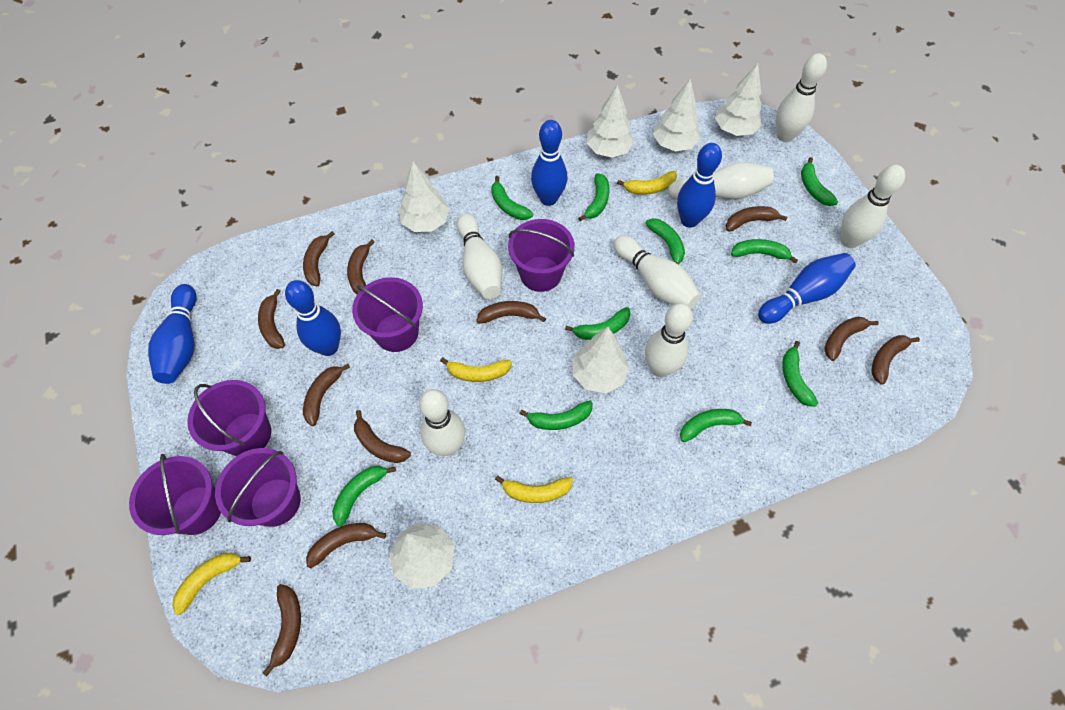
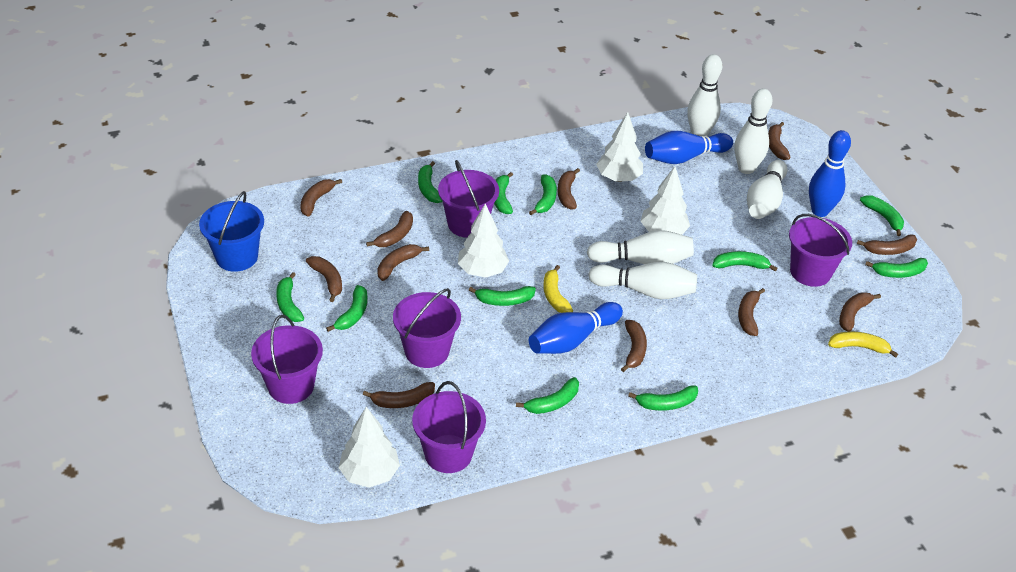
blue bowling pin: 5 -> 3
blue bucket: 0 -> 1
green banana: 10 -> 11
white bowling pin: 7 -> 5
white tree: 6 -> 4
yellow banana: 4 -> 2

